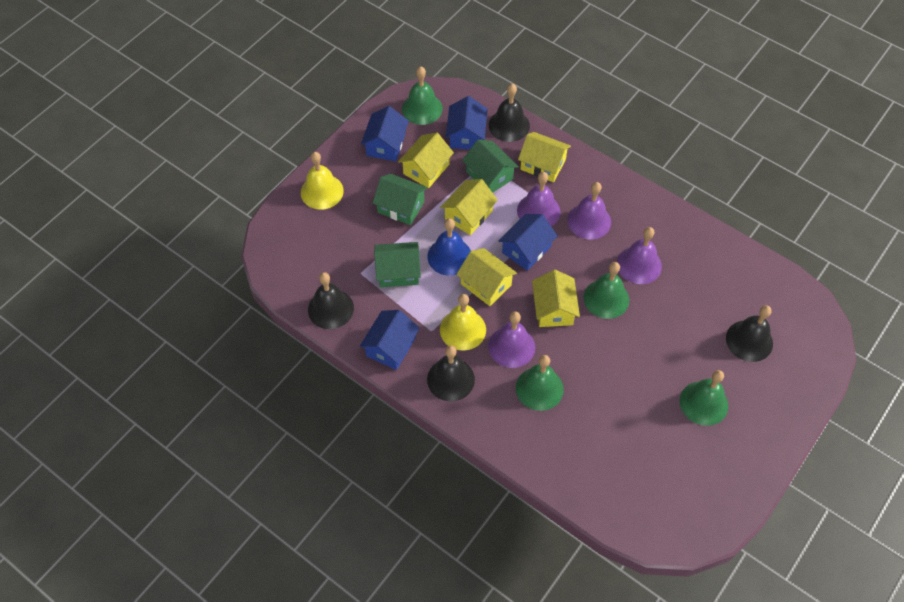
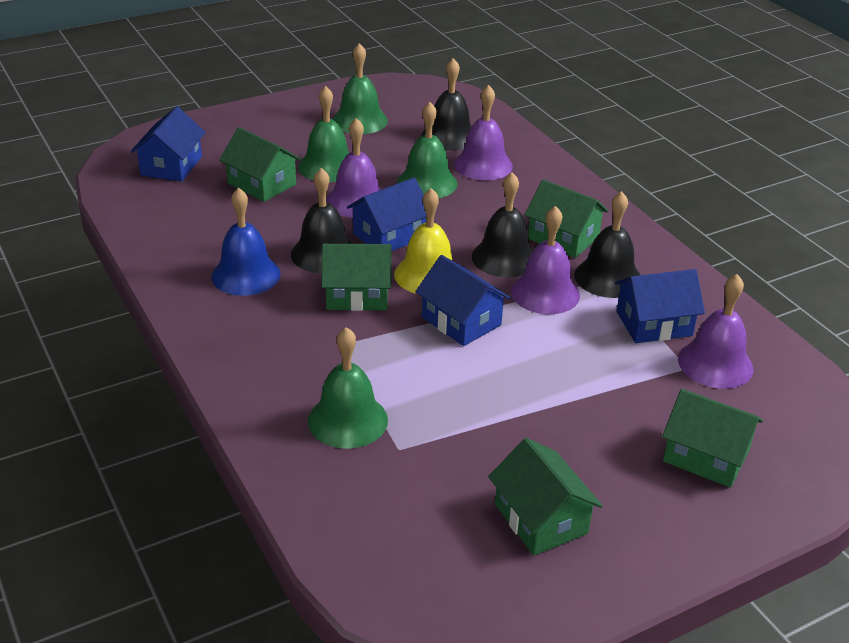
green house: 3 -> 5
yellow bell: 2 -> 1
yellow house: 5 -> 0

